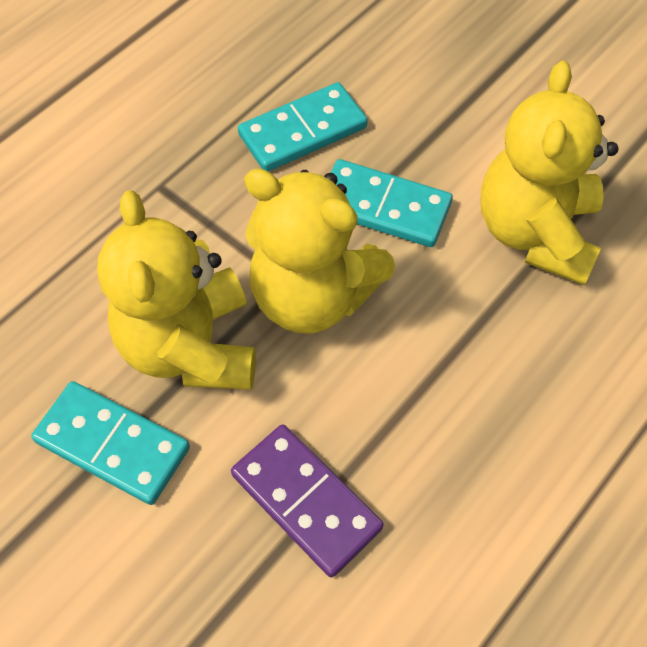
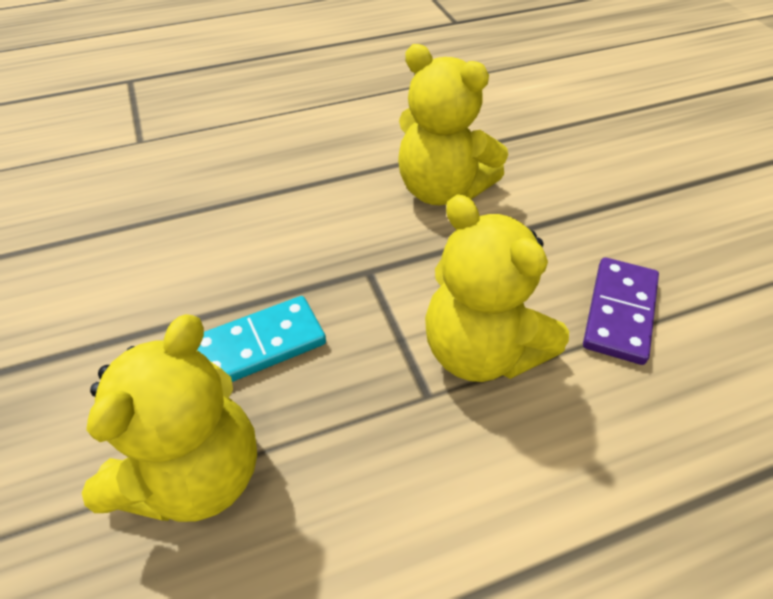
turquoise domino: 3 -> 1

